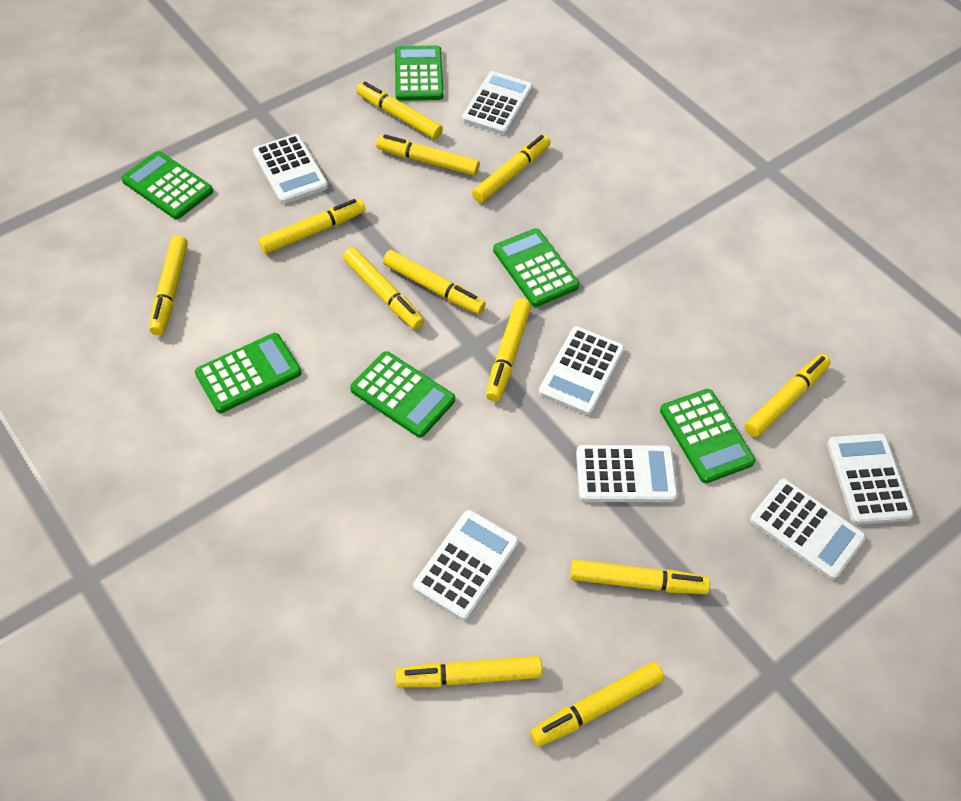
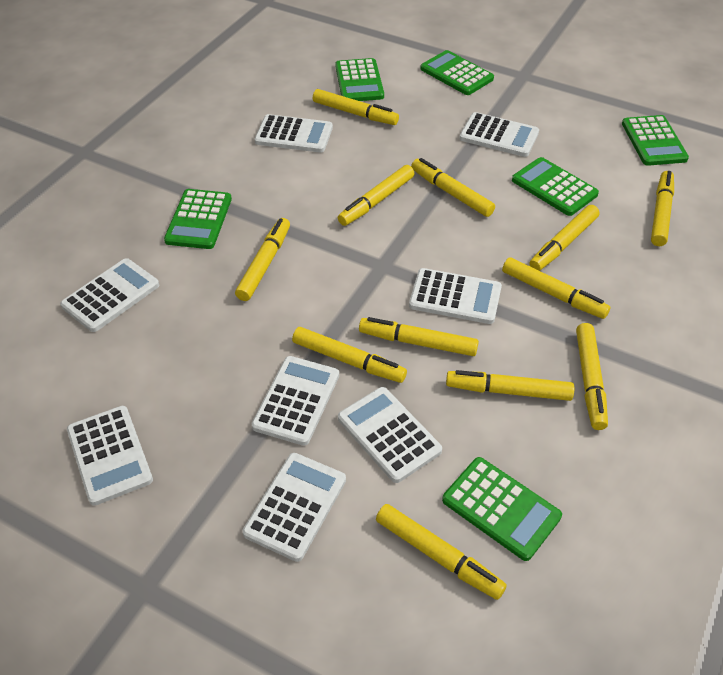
white calculator: 7 -> 8

